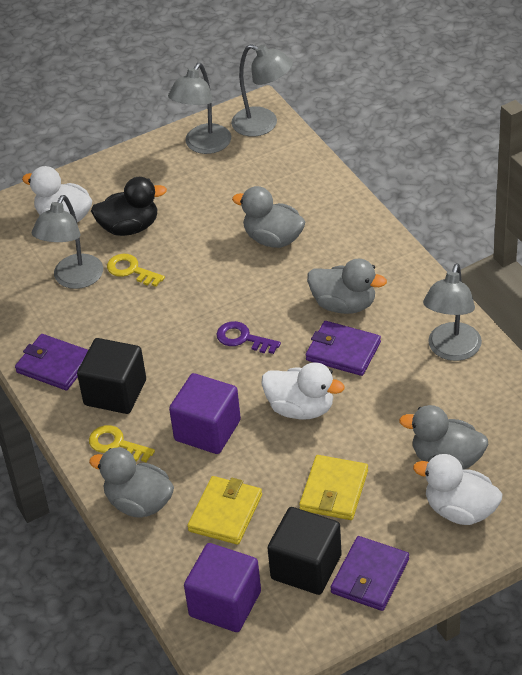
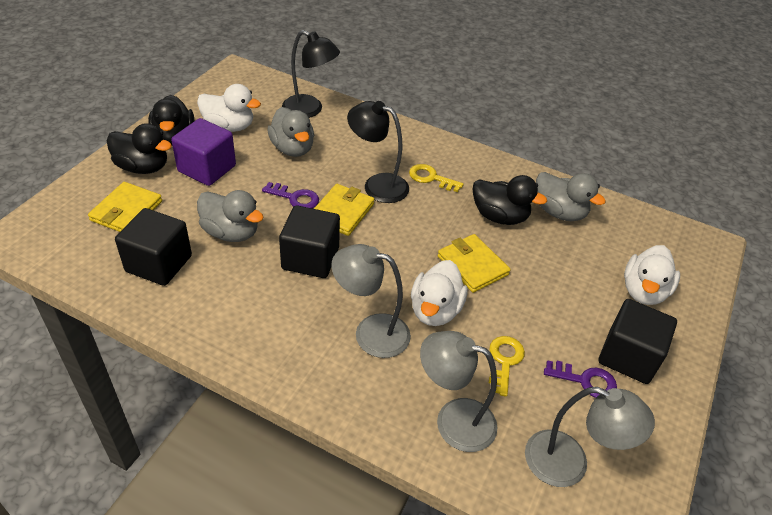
black cube: 2 -> 3
black duck: 1 -> 3
black lamp: 0 -> 2
grey duck: 4 -> 3
grey lamp: 4 -> 3
purple cube: 2 -> 1
purple key: 1 -> 2
purple wallet: 3 -> 0
yellow wallet: 2 -> 3

